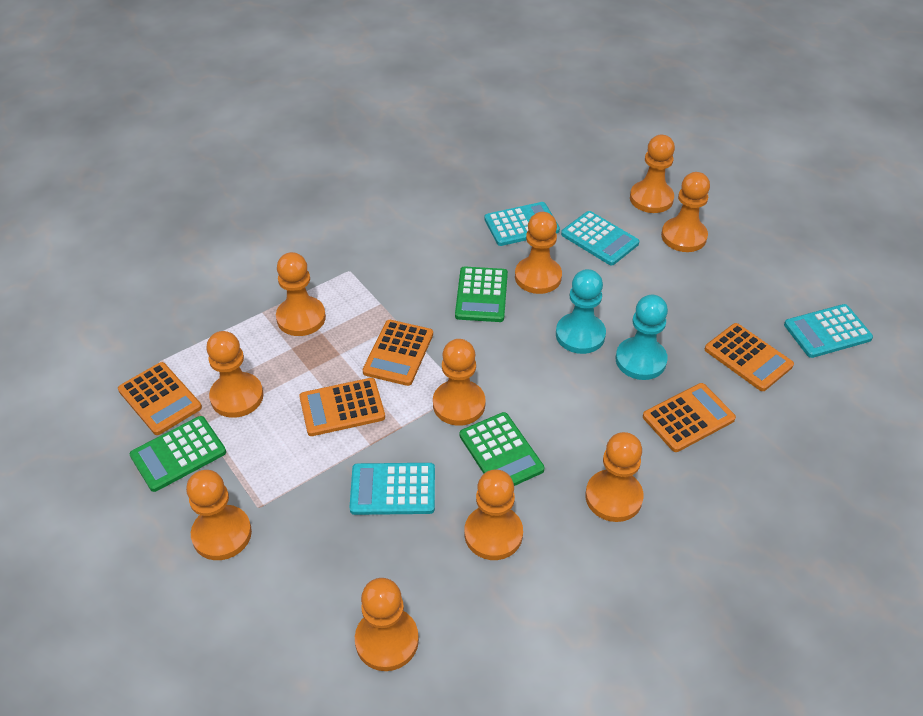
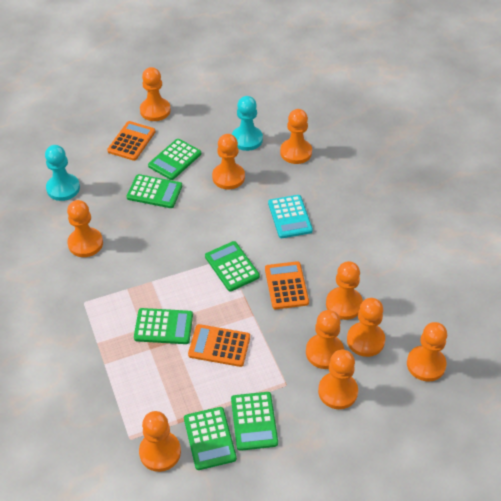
green calculator: 3 -> 6
orange calculator: 5 -> 3
turquoise calculator: 4 -> 1

